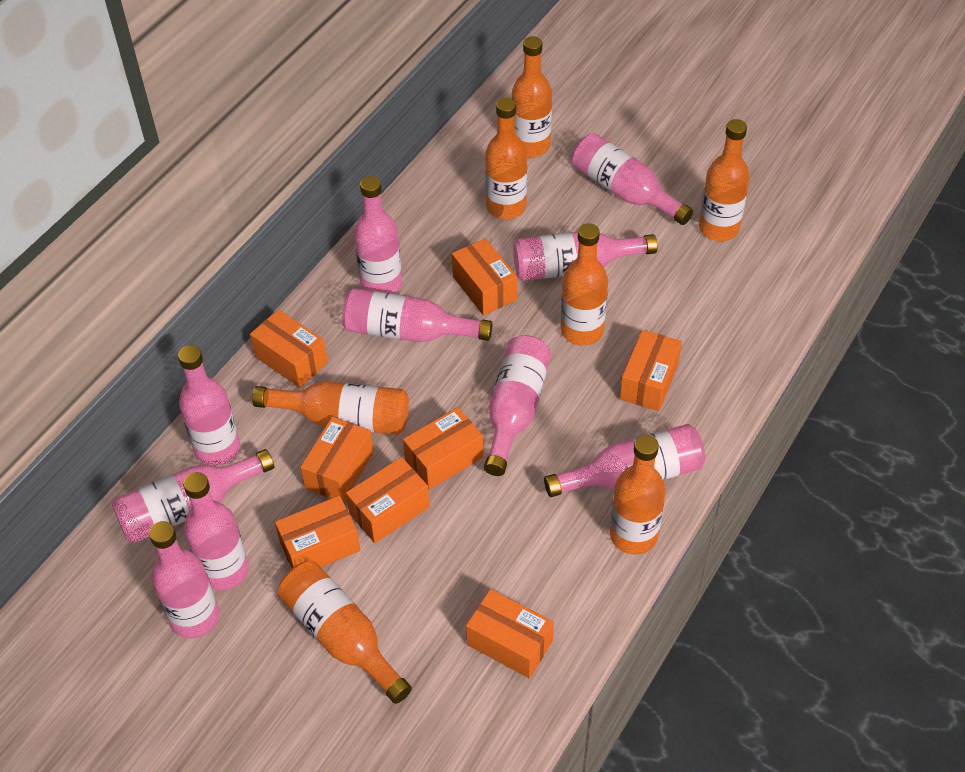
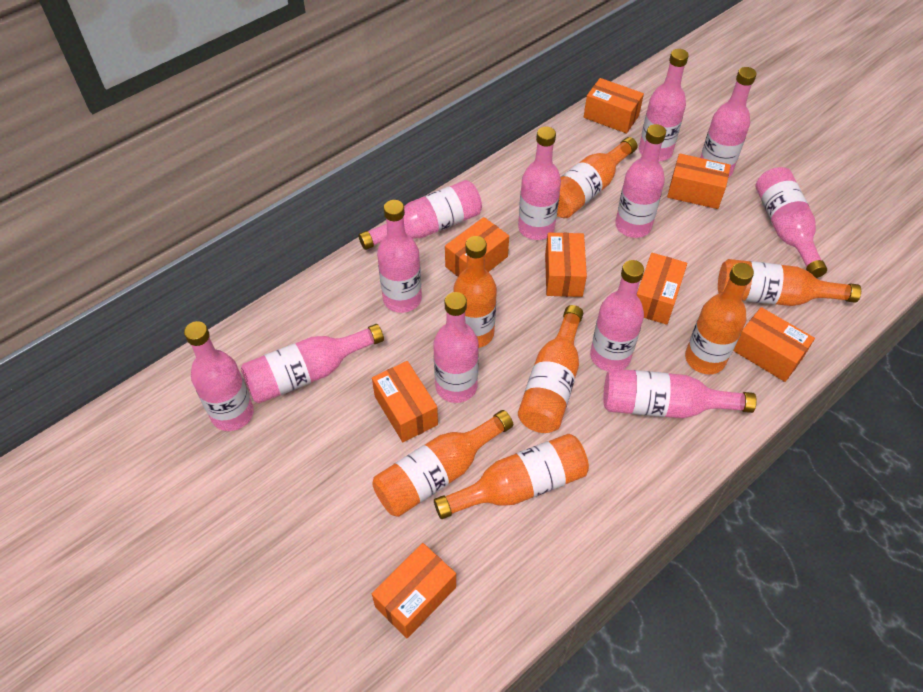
pink bottle: 10 -> 12

